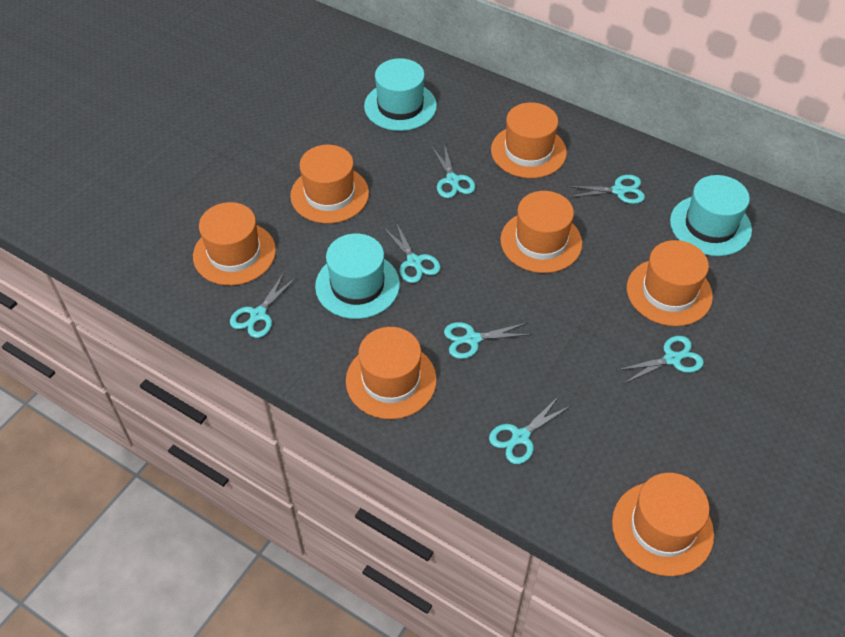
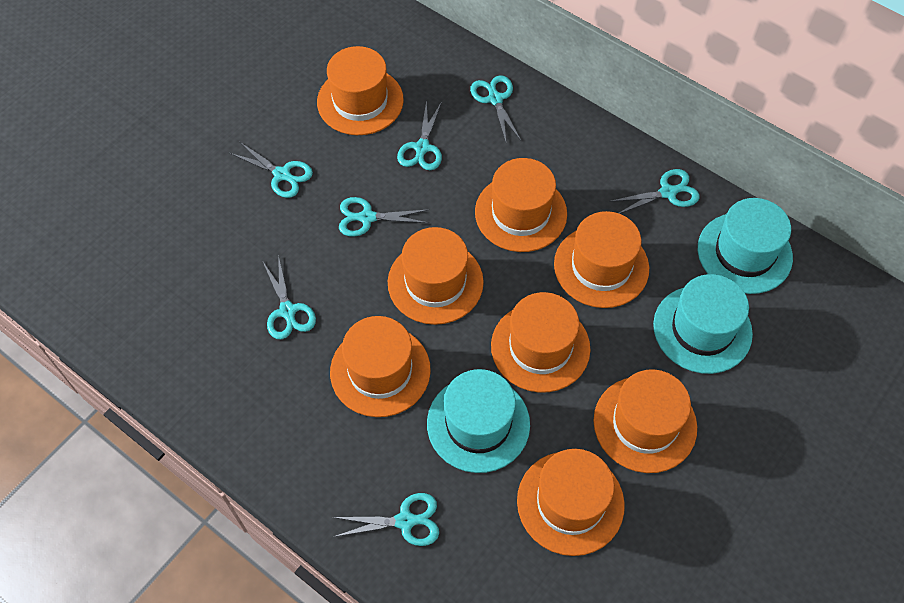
orange hat: 7 -> 8

